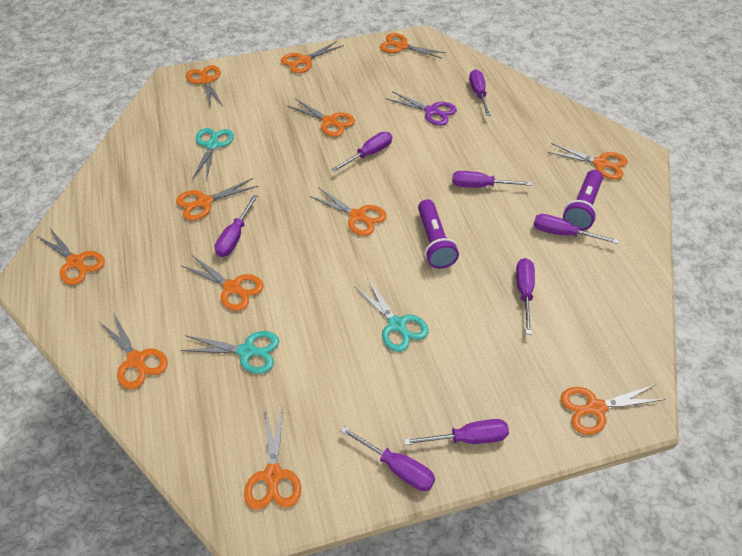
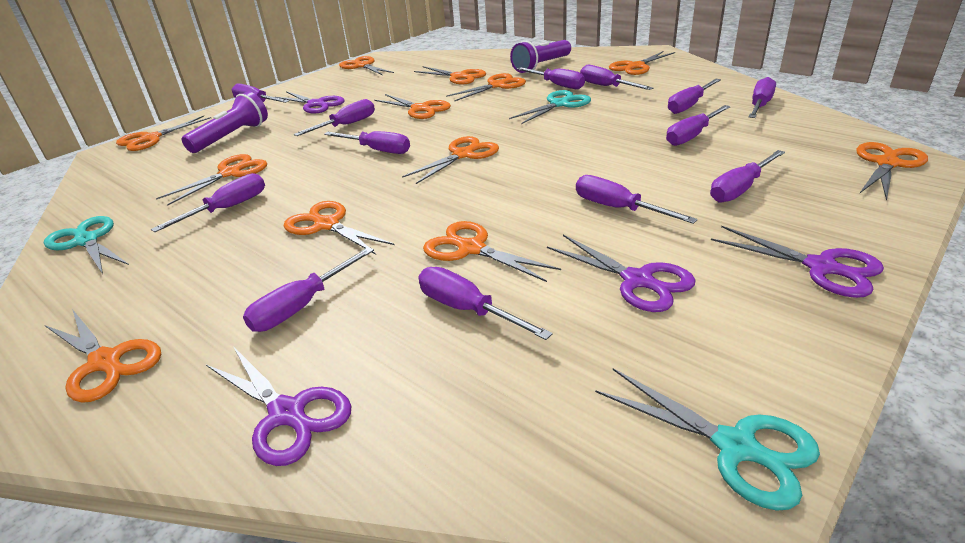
purple scissors: 1 -> 4
purple screwdriver: 8 -> 13

